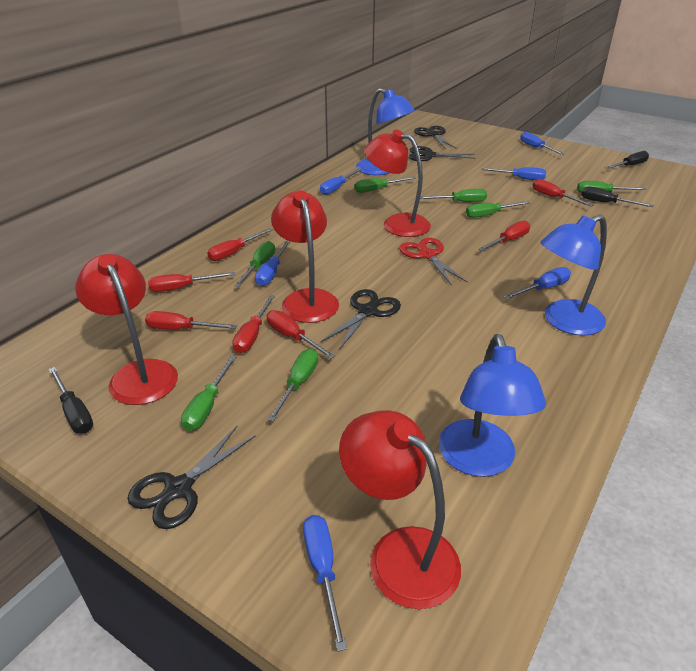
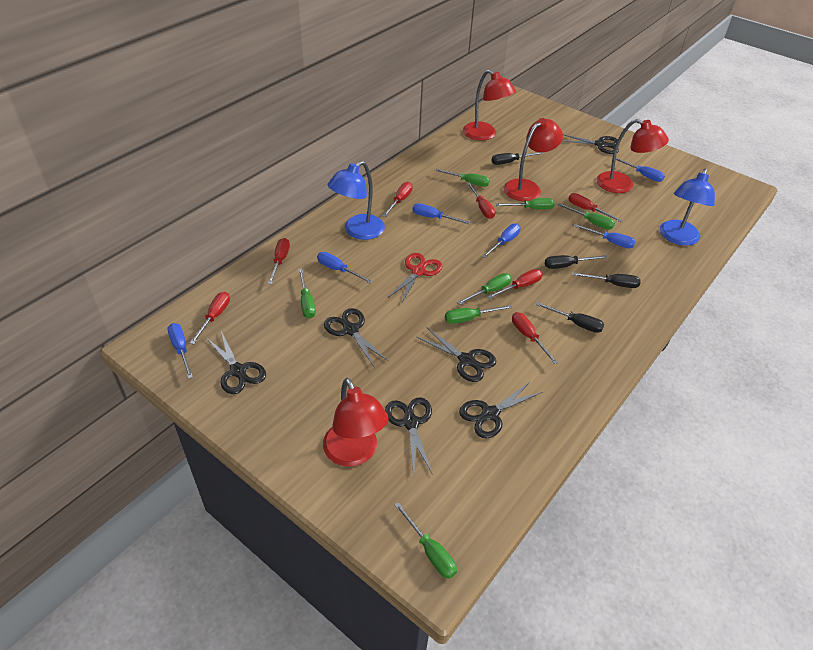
black scissors: 4 -> 6
black screwdriver: 3 -> 4
blue lamp: 3 -> 2

